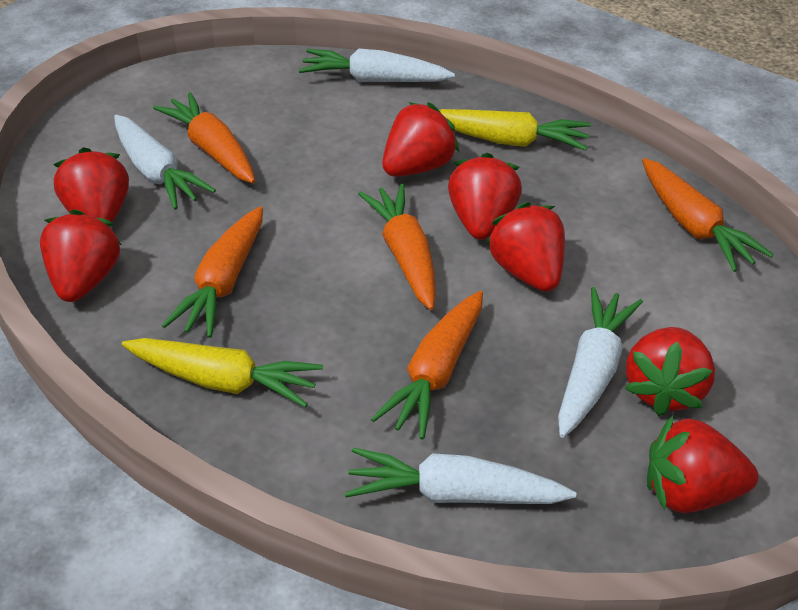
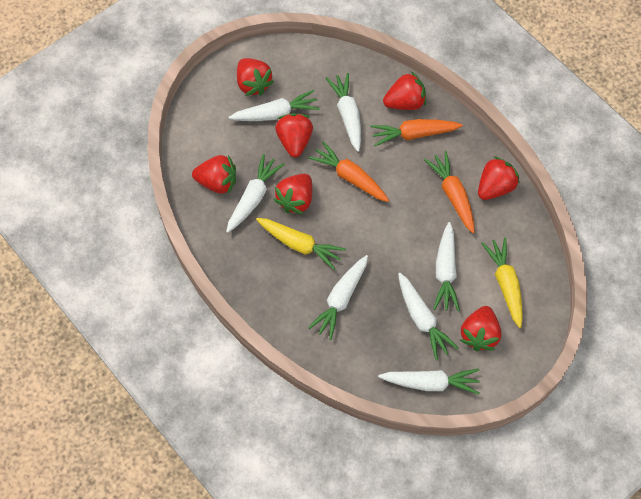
orange carrot: 5 -> 3
white carrot: 4 -> 7

